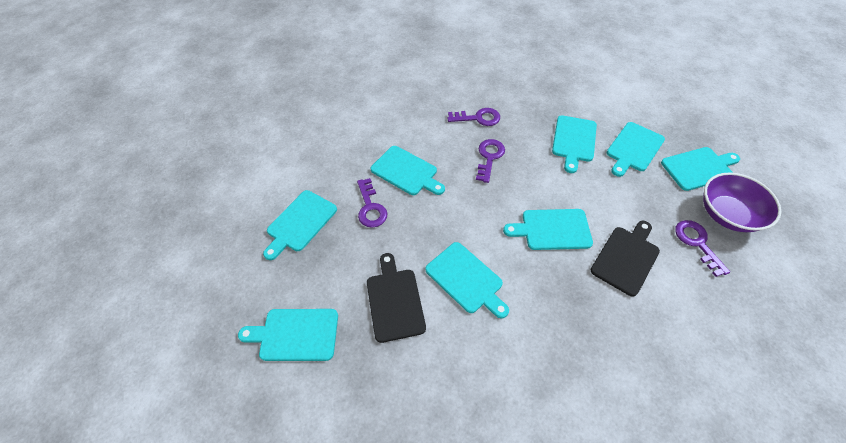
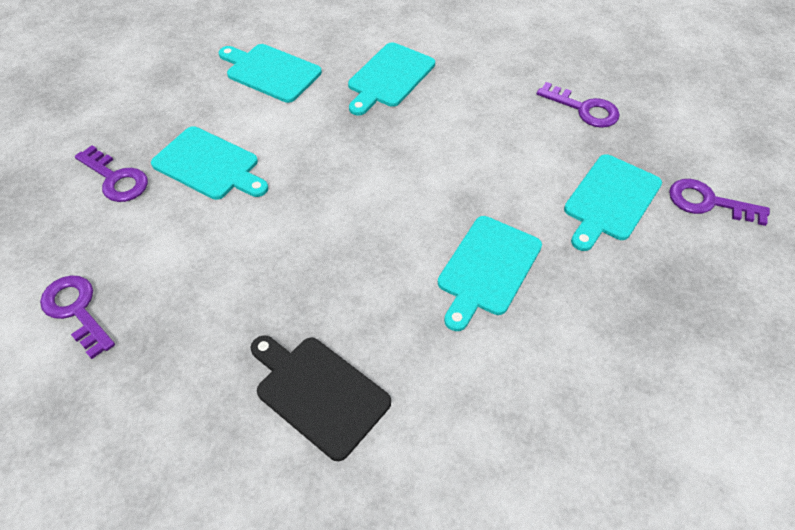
black cutting board: 2 -> 1
purple bowl: 1 -> 0
turquoise cutting board: 8 -> 5

